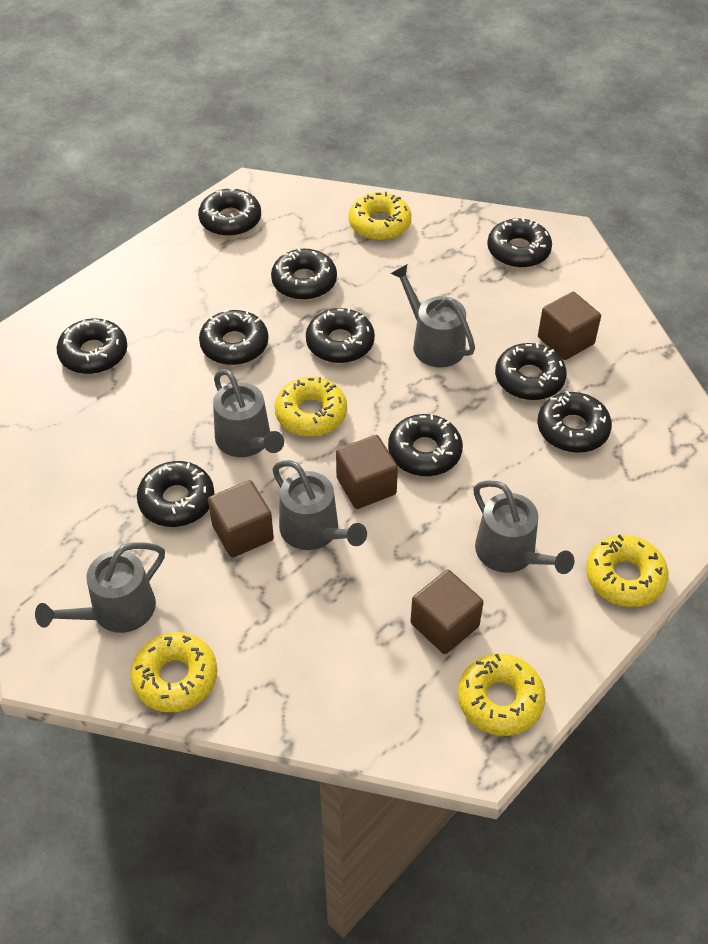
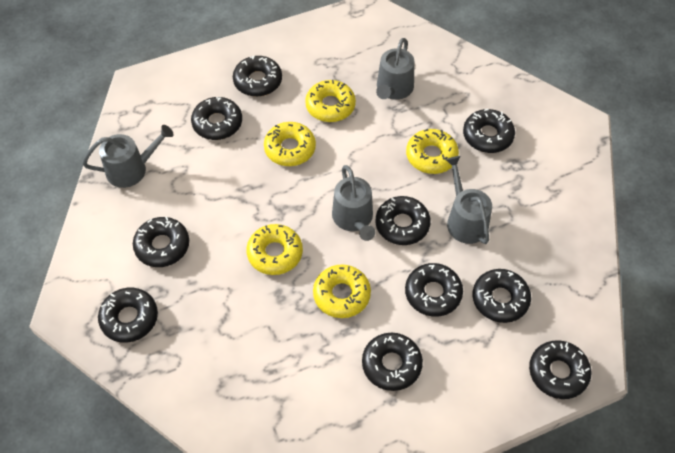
brown cube: 4 -> 0
grey watering can: 5 -> 4

